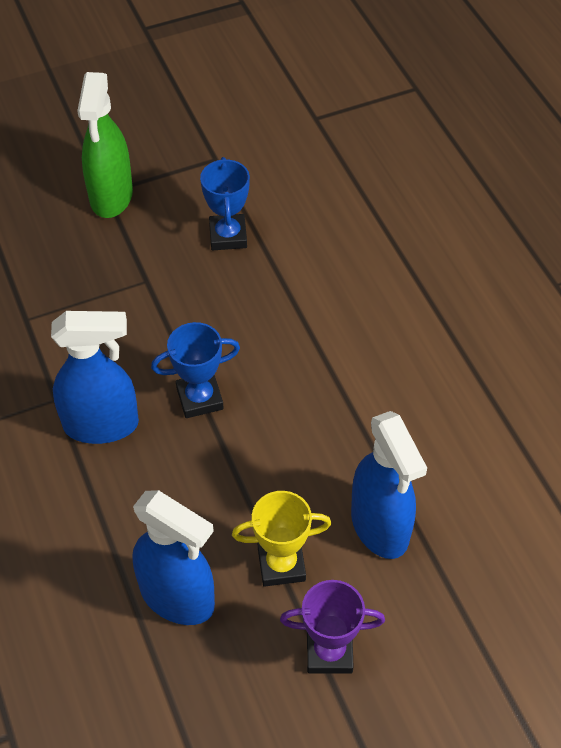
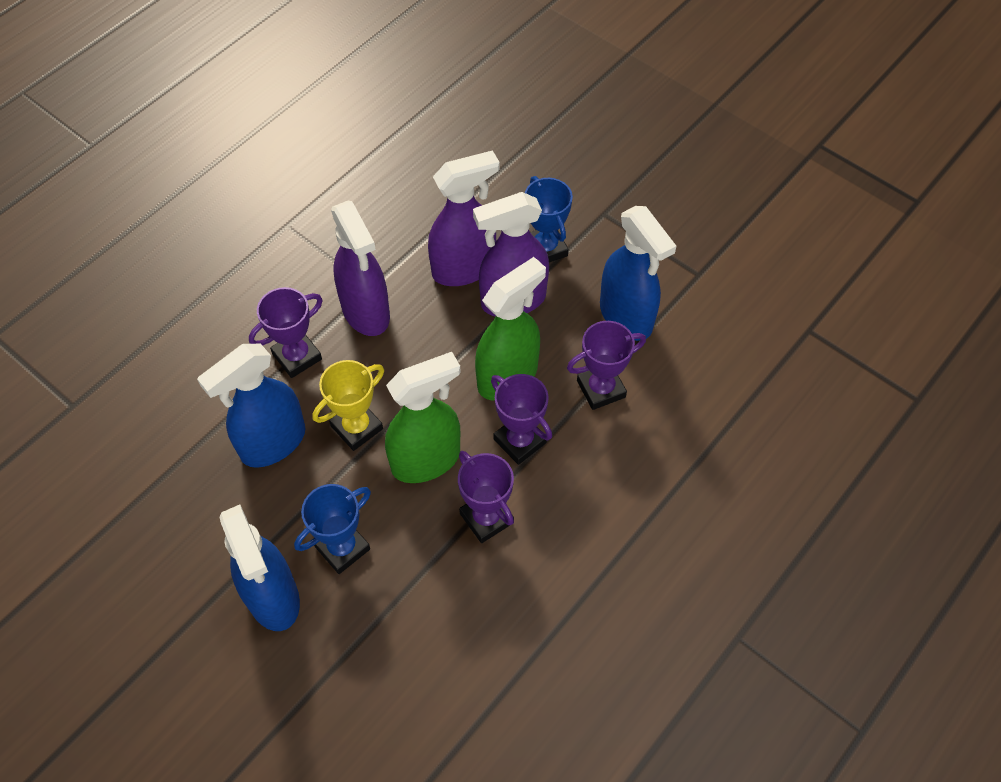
green spray bottle: 1 -> 2
purple spray bottle: 0 -> 3
purple trophy: 1 -> 4

